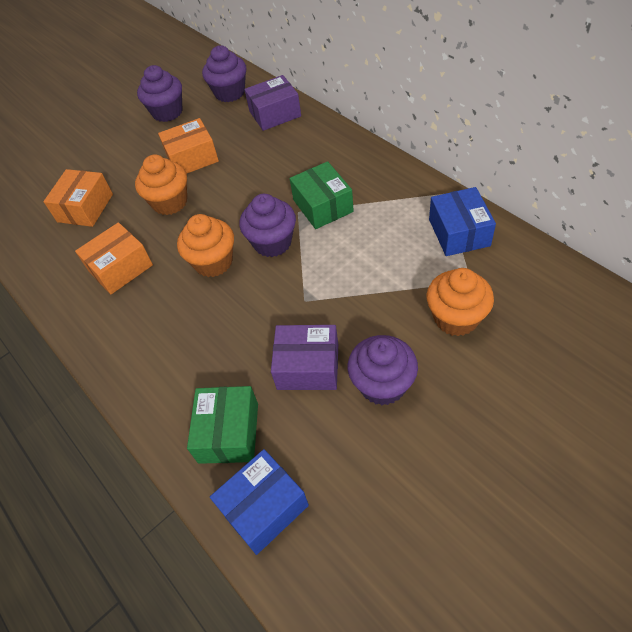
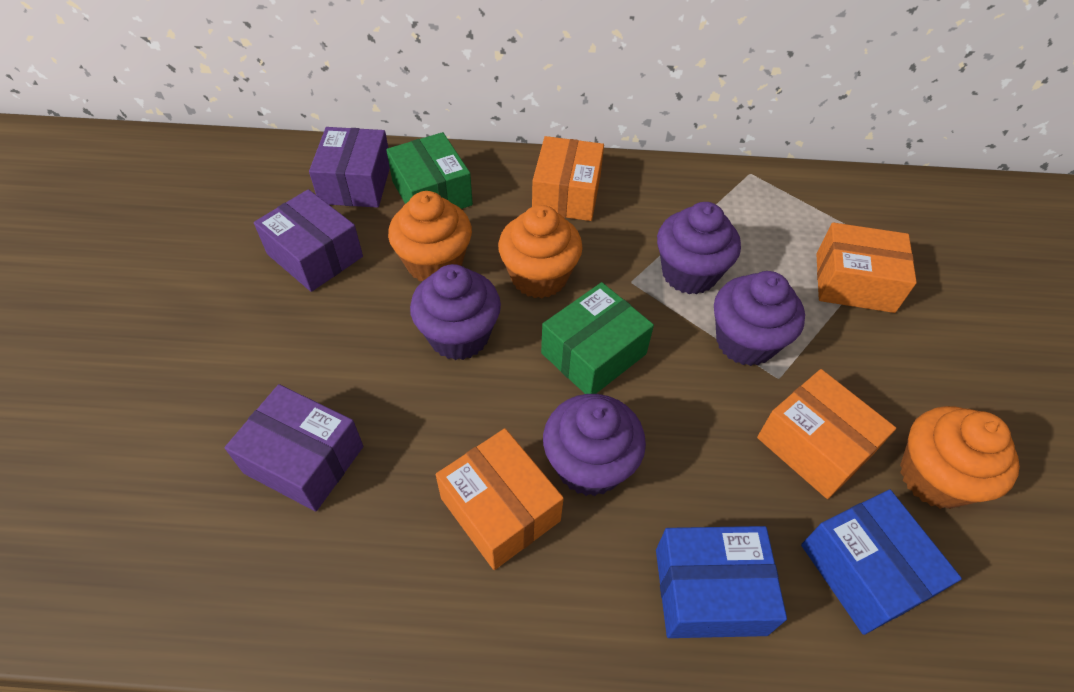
orange box: 3 -> 4
purple box: 2 -> 3

